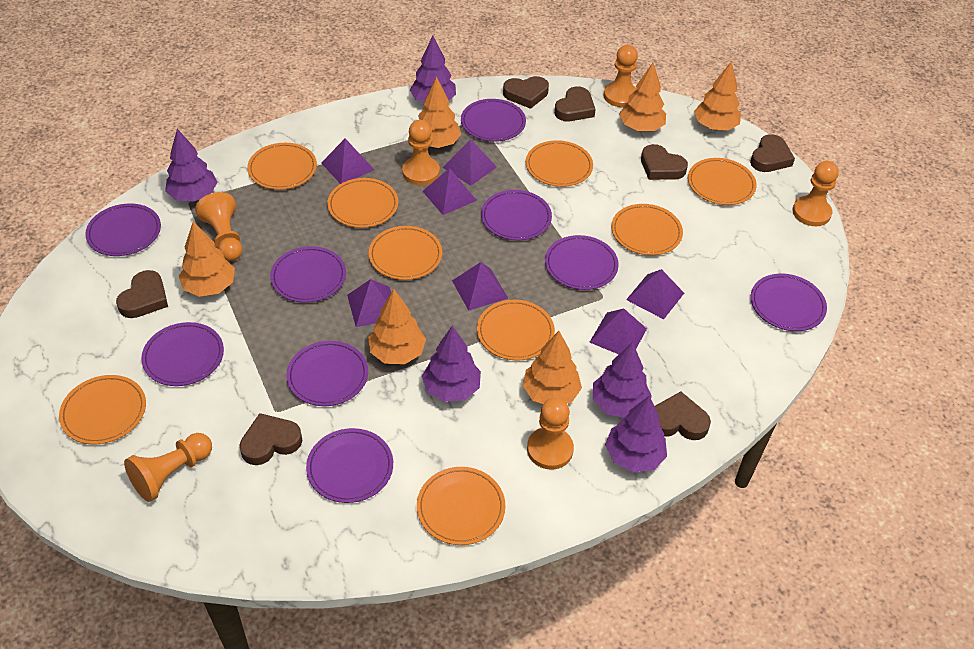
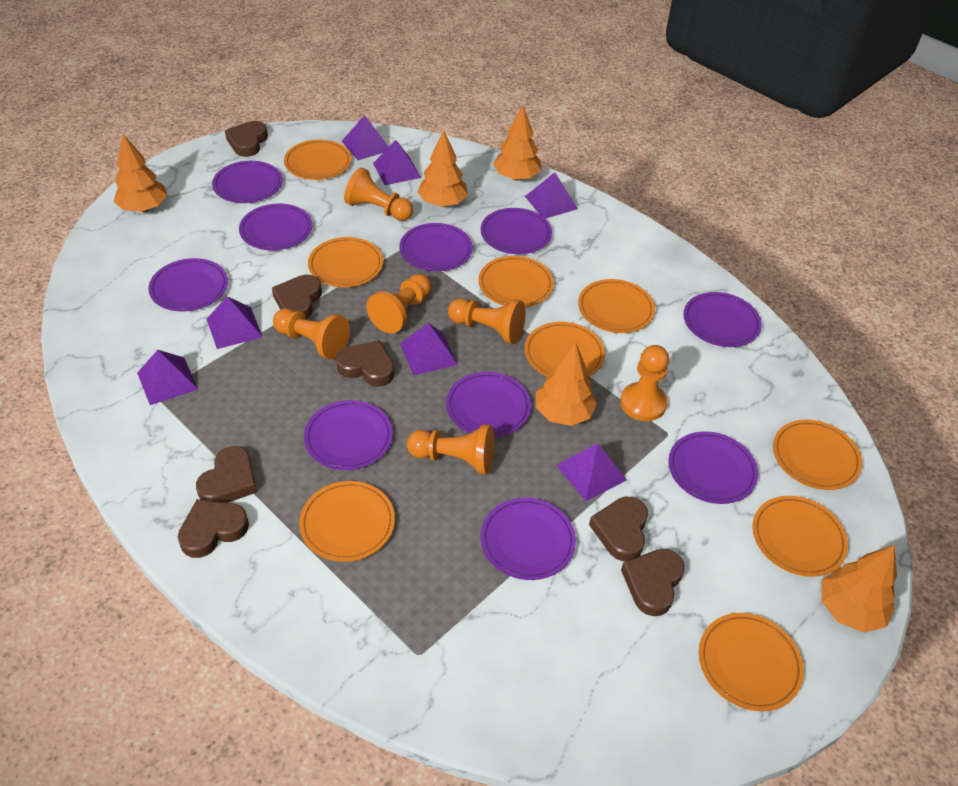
orange tree: 6 -> 5
purple plate: 9 -> 10
purple tree: 5 -> 0

